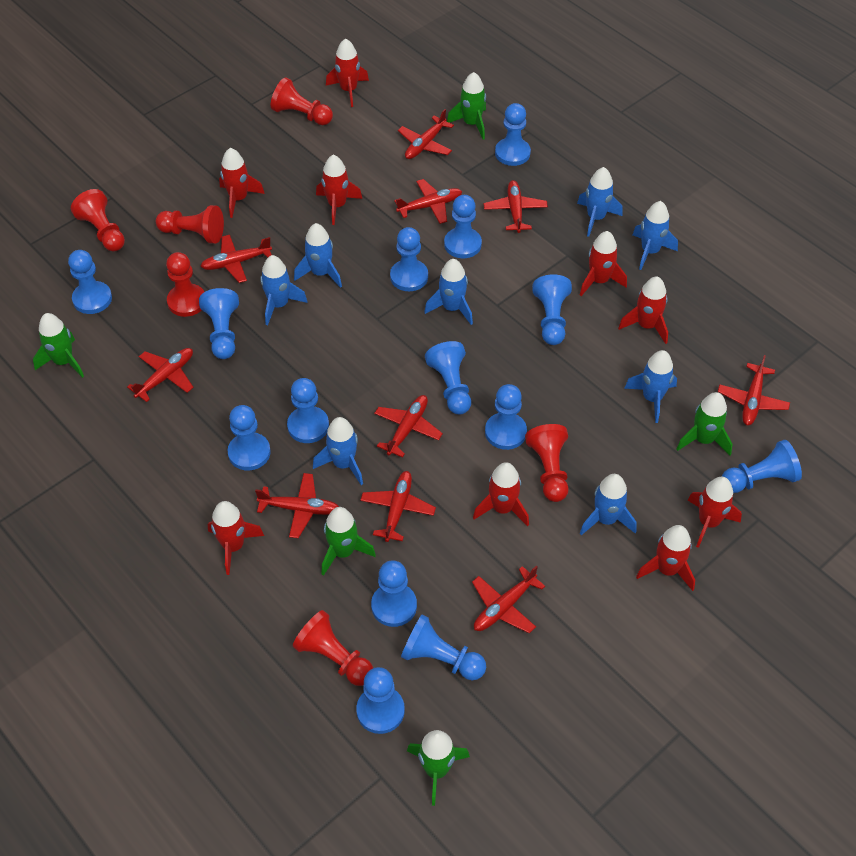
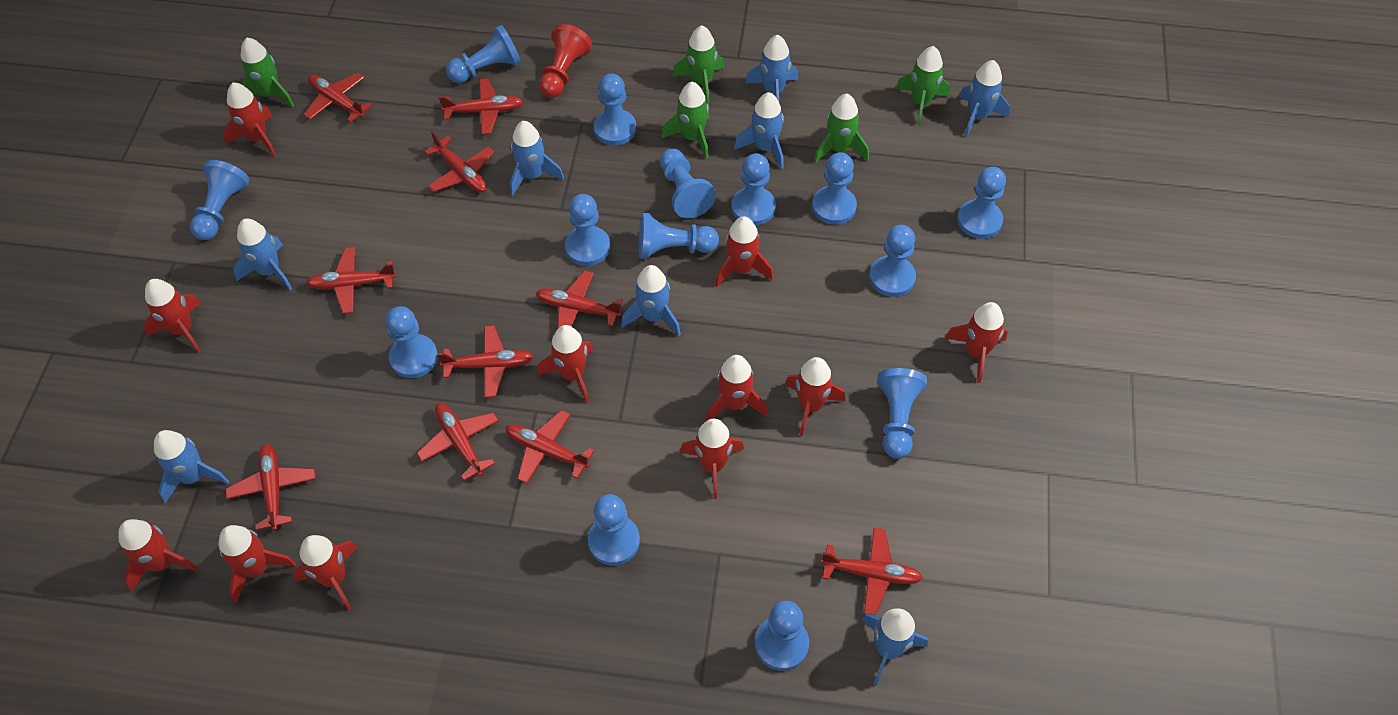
red pawn: 6 -> 1
red rocket: 9 -> 11

